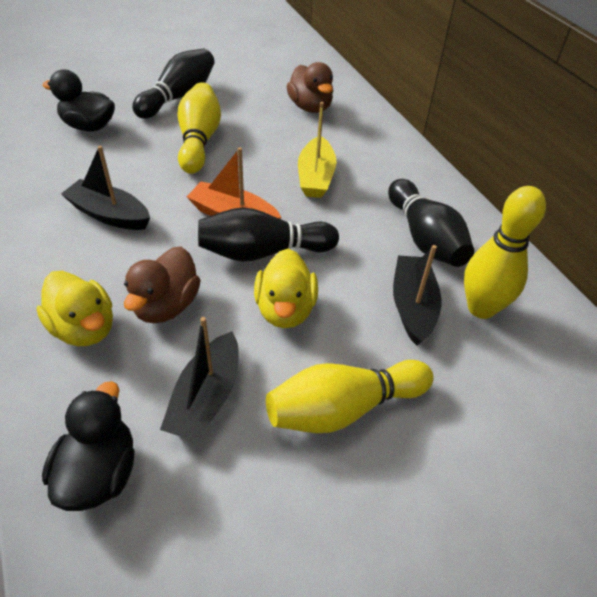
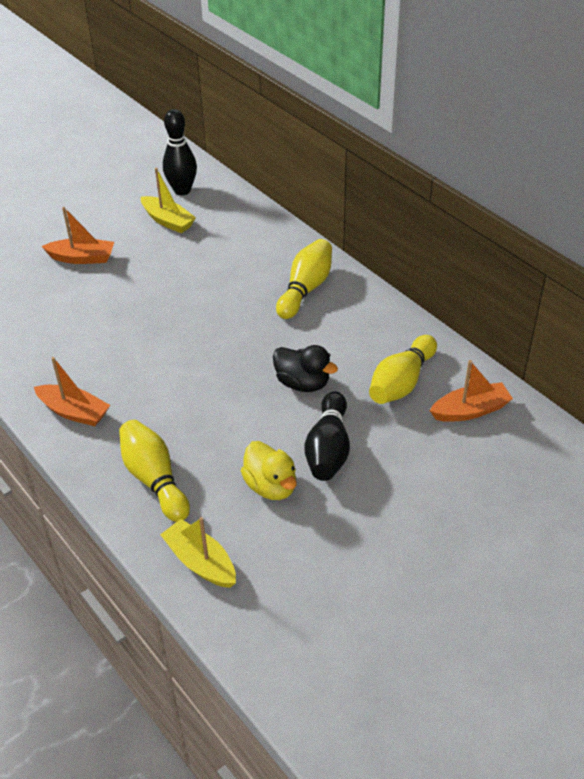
black boat: 3 -> 0
black bowling pin: 3 -> 2
black duck: 2 -> 1
brown duck: 2 -> 0
orange boat: 1 -> 3
yellow boat: 1 -> 2
yellow duck: 2 -> 1

